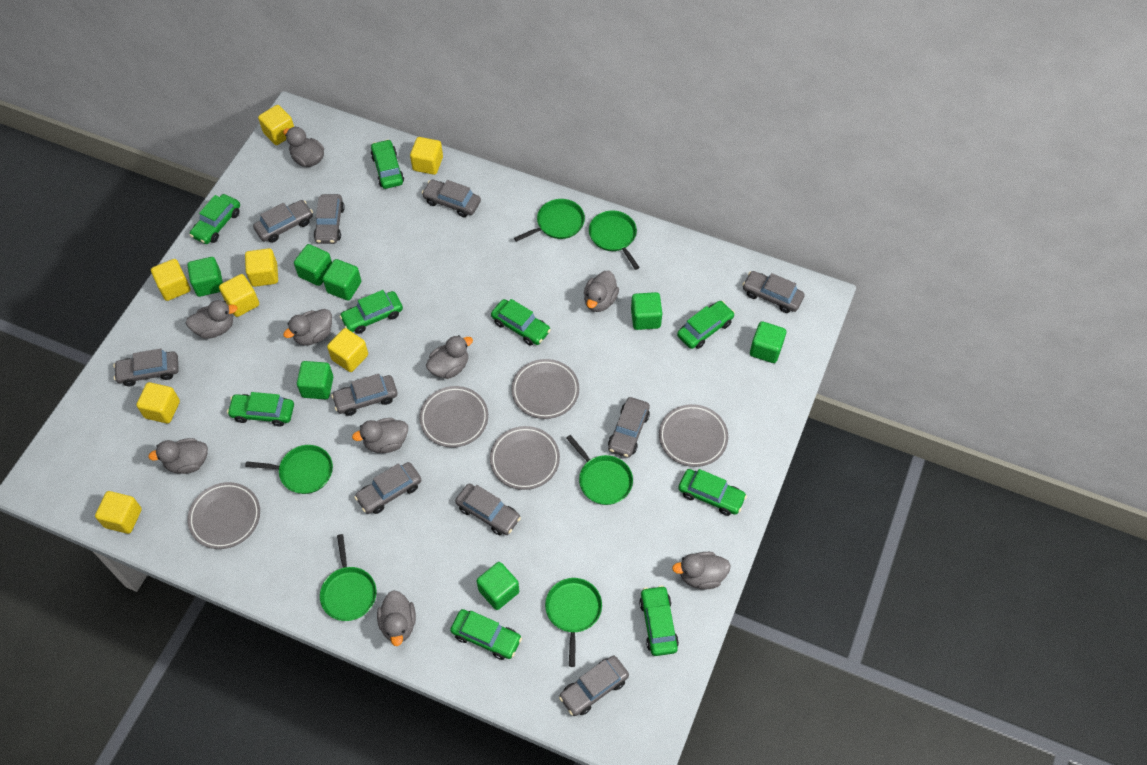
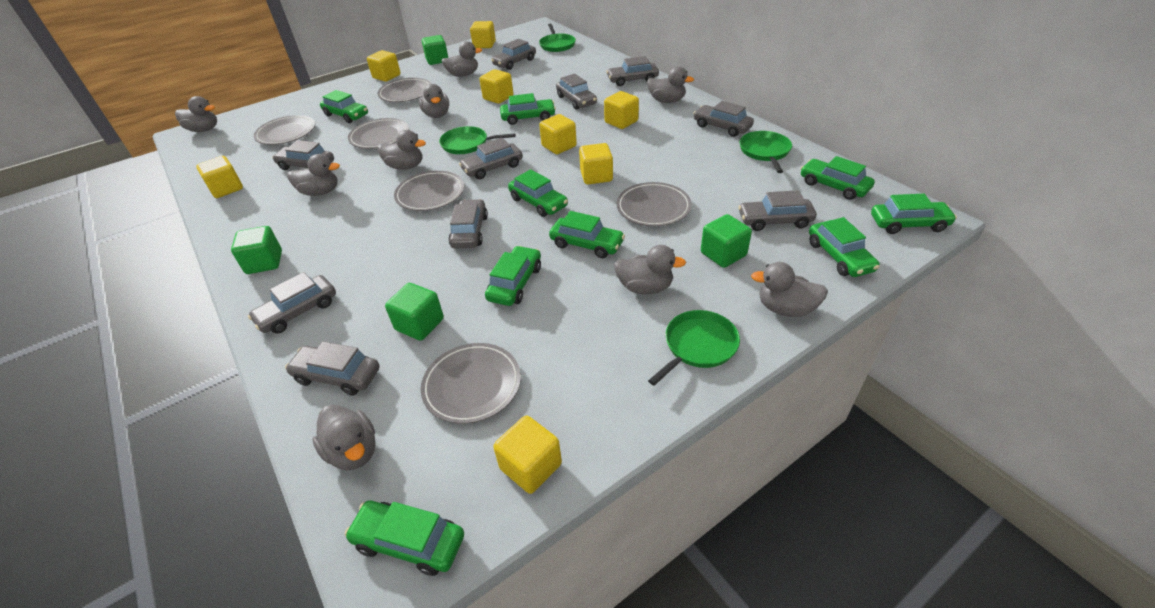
green cube: 7 -> 4
green pan: 6 -> 4
grey plate: 5 -> 6

